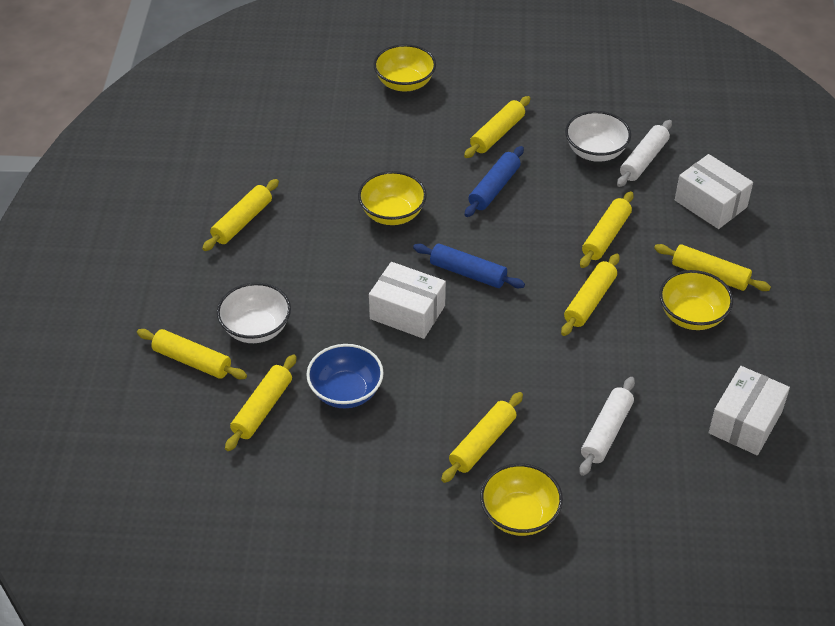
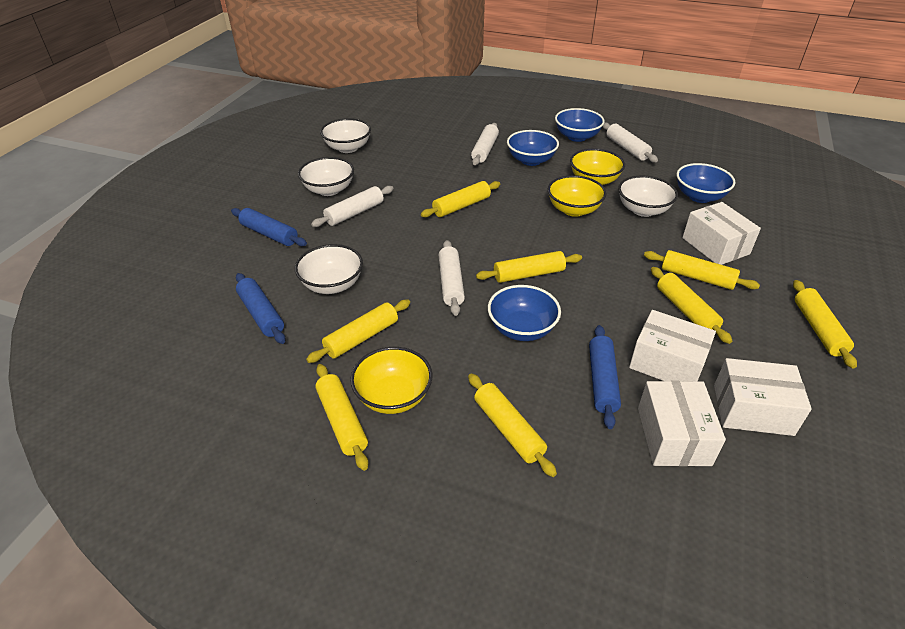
blue bowl: 1 -> 4
blue rolling pin: 2 -> 3
white bowl: 2 -> 4
white box: 3 -> 4
white rolling pin: 2 -> 4
yellow bowl: 4 -> 3

